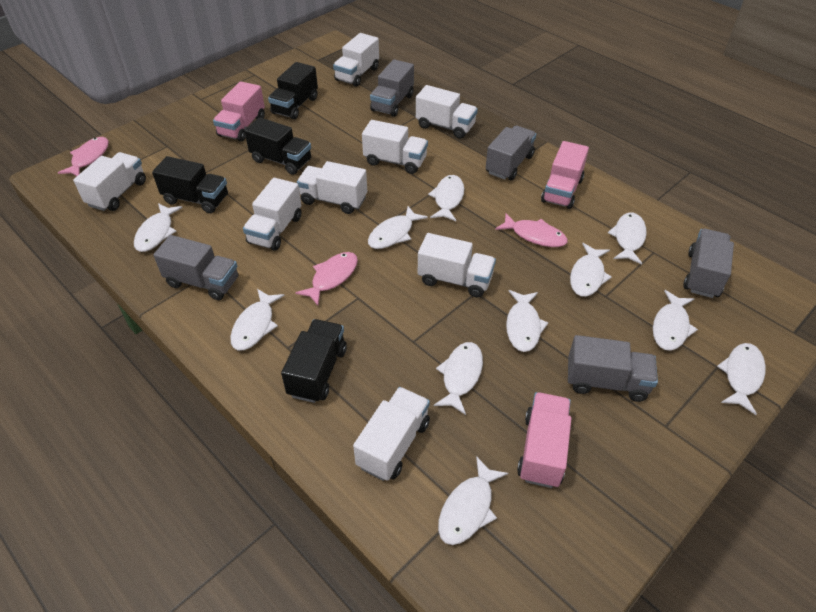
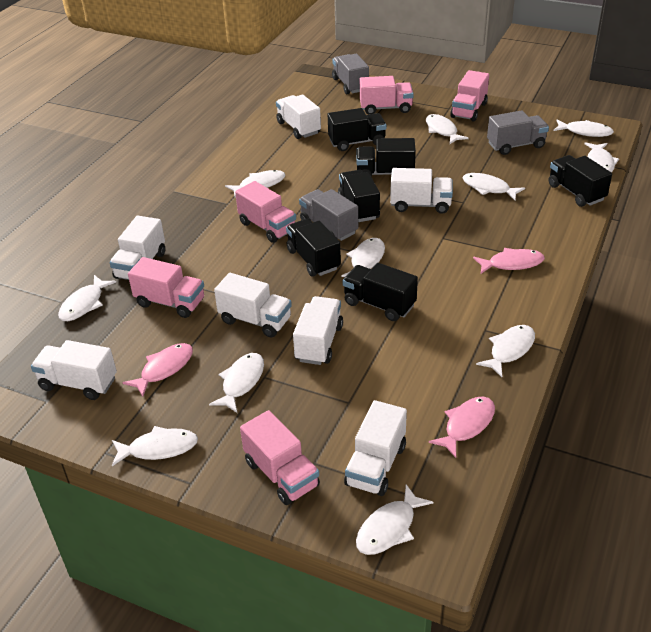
black truck: 4 -> 6
grey truck: 5 -> 3
pink truck: 3 -> 5
white truck: 8 -> 7

